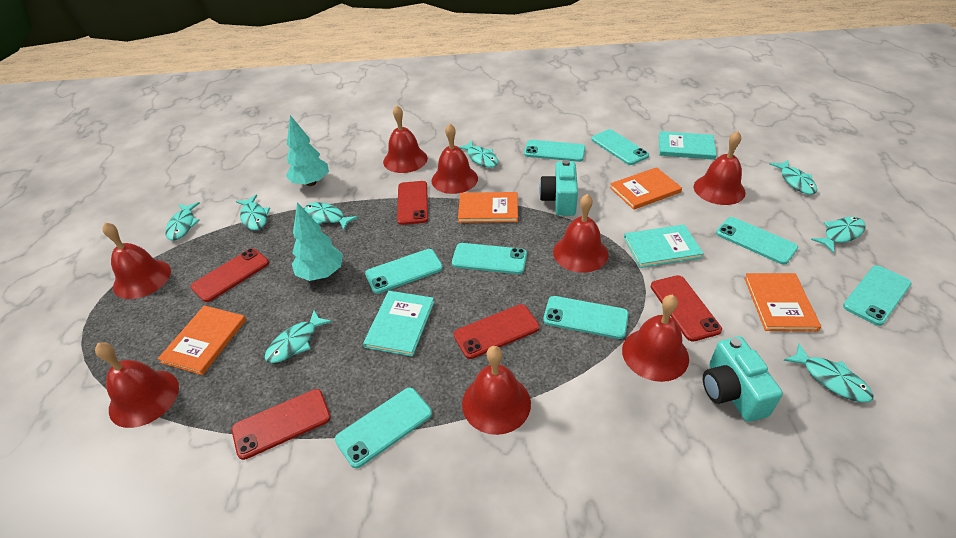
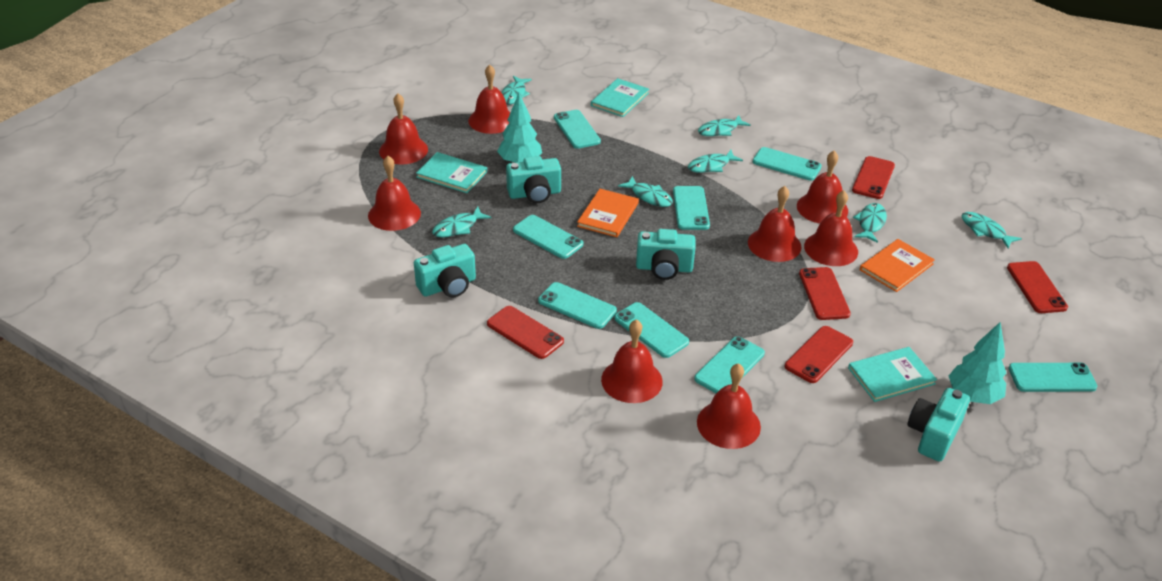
orange book: 4 -> 2
turquoise camera: 2 -> 4
turquoise fish: 8 -> 7

